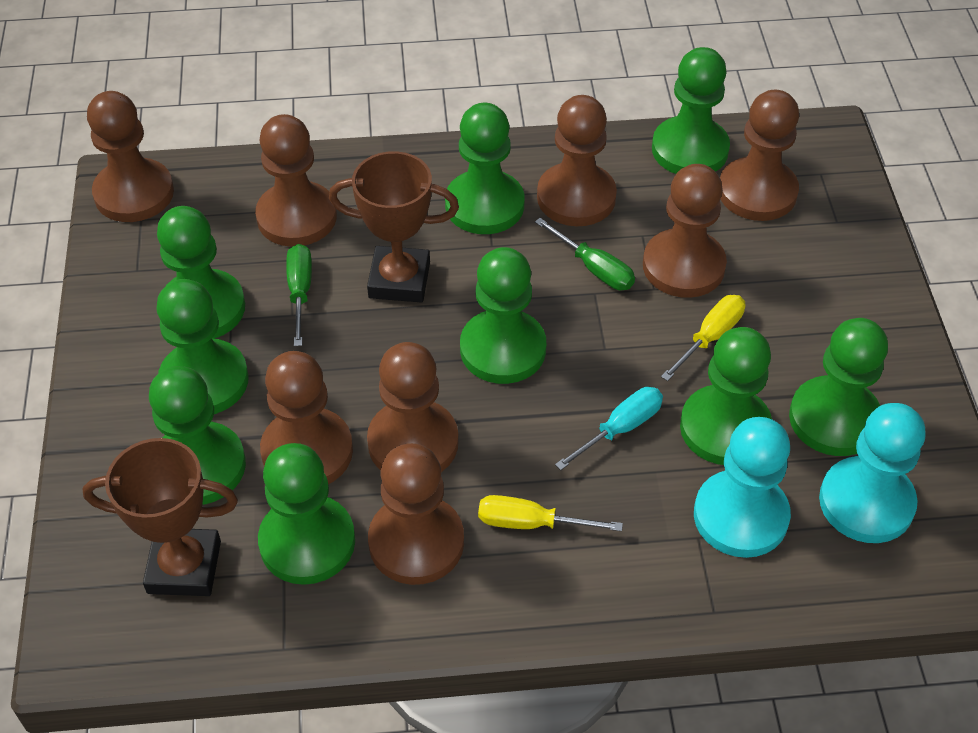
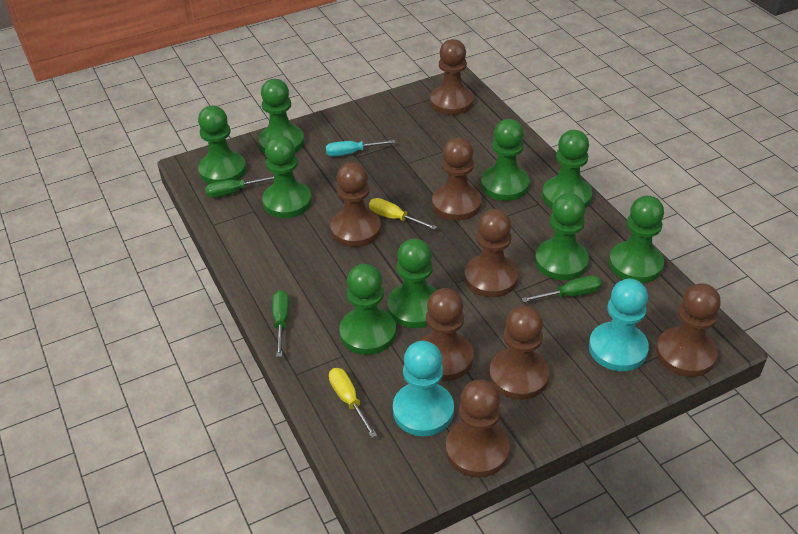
brown trophy: 2 -> 0
green screwdriver: 2 -> 3

